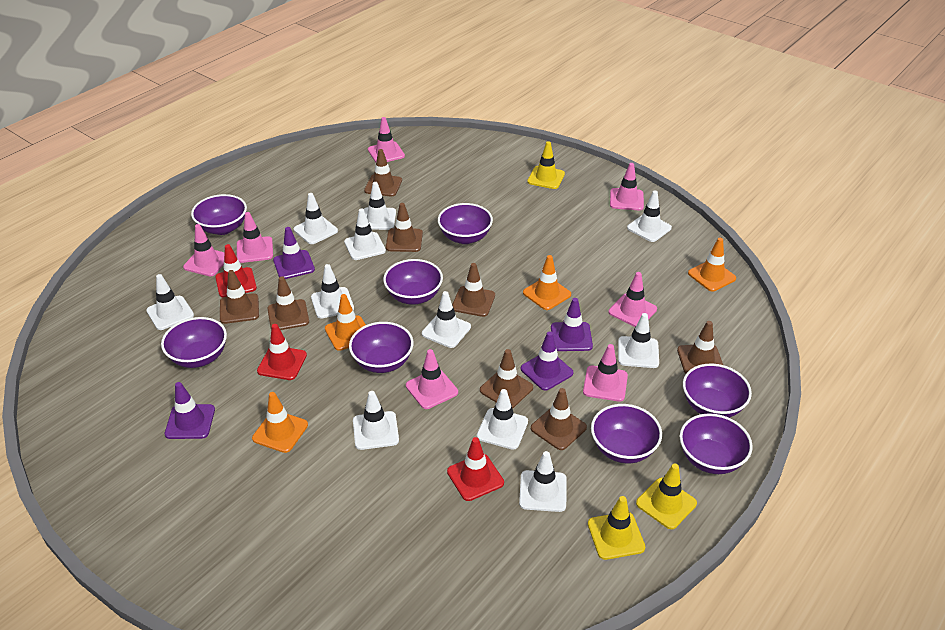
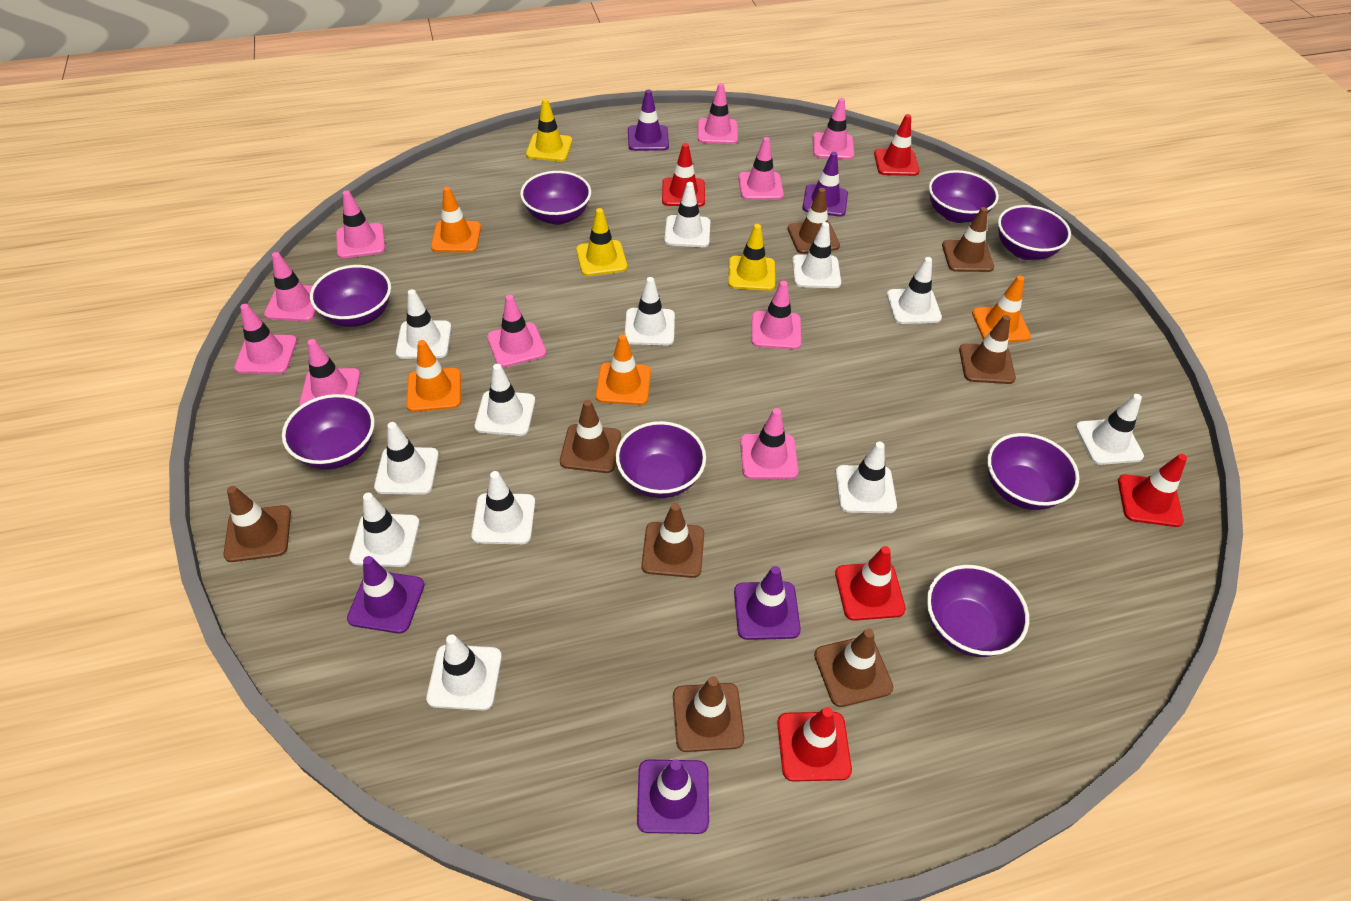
pink traffic cone: 7 -> 10
purple traffic cone: 4 -> 5
red traffic cone: 3 -> 5
white traffic cone: 11 -> 12

